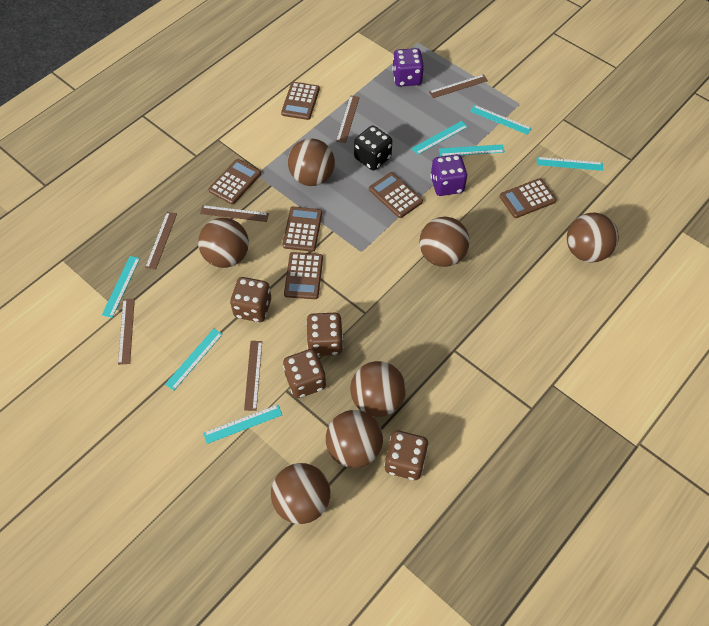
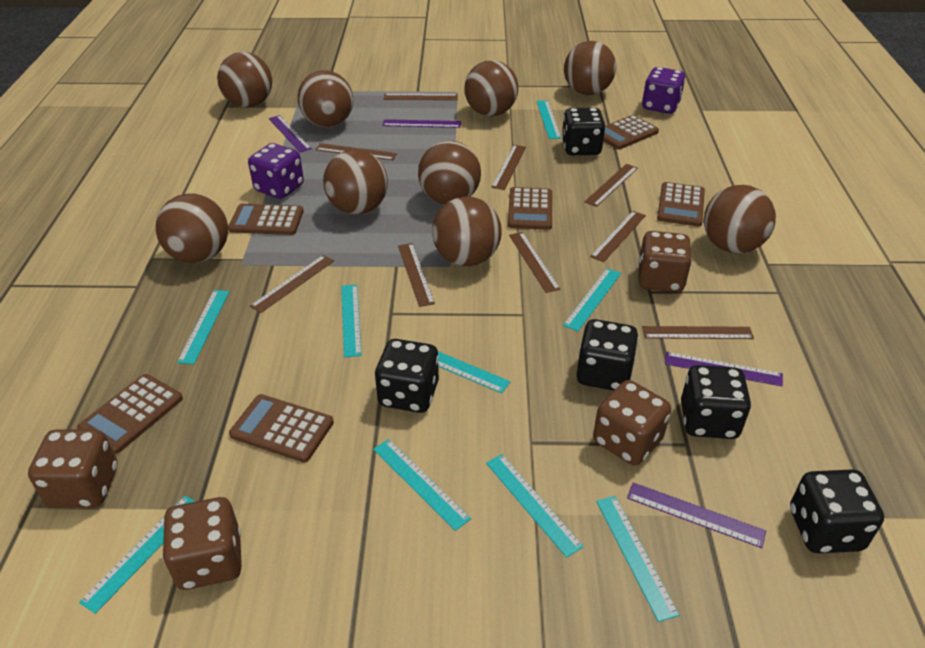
black dice: 1 -> 5
brown ball: 7 -> 9
brown ruler: 6 -> 9
purple ruler: 0 -> 4
turquoise ruler: 7 -> 9

